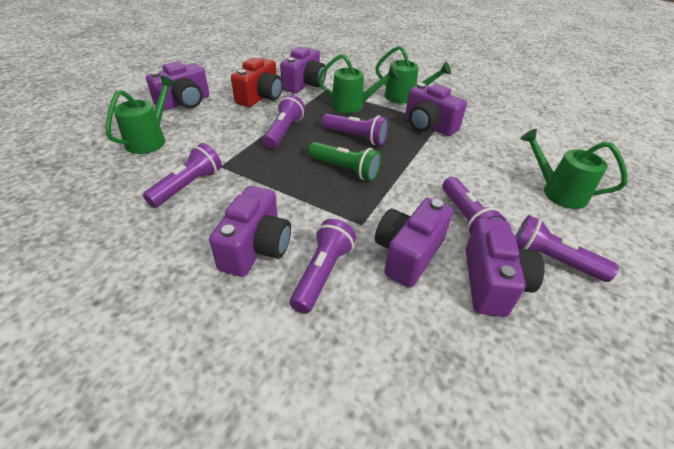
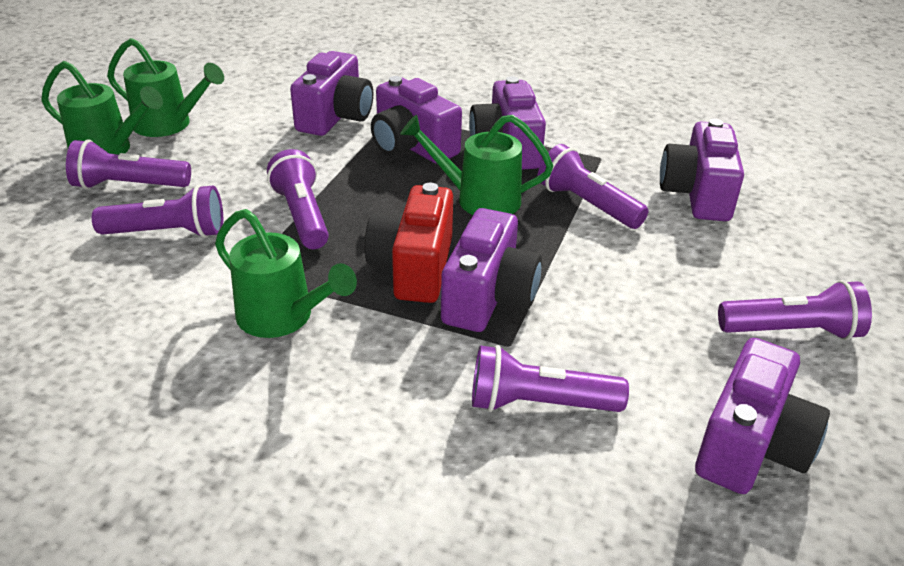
green flashlight: 1 -> 0

